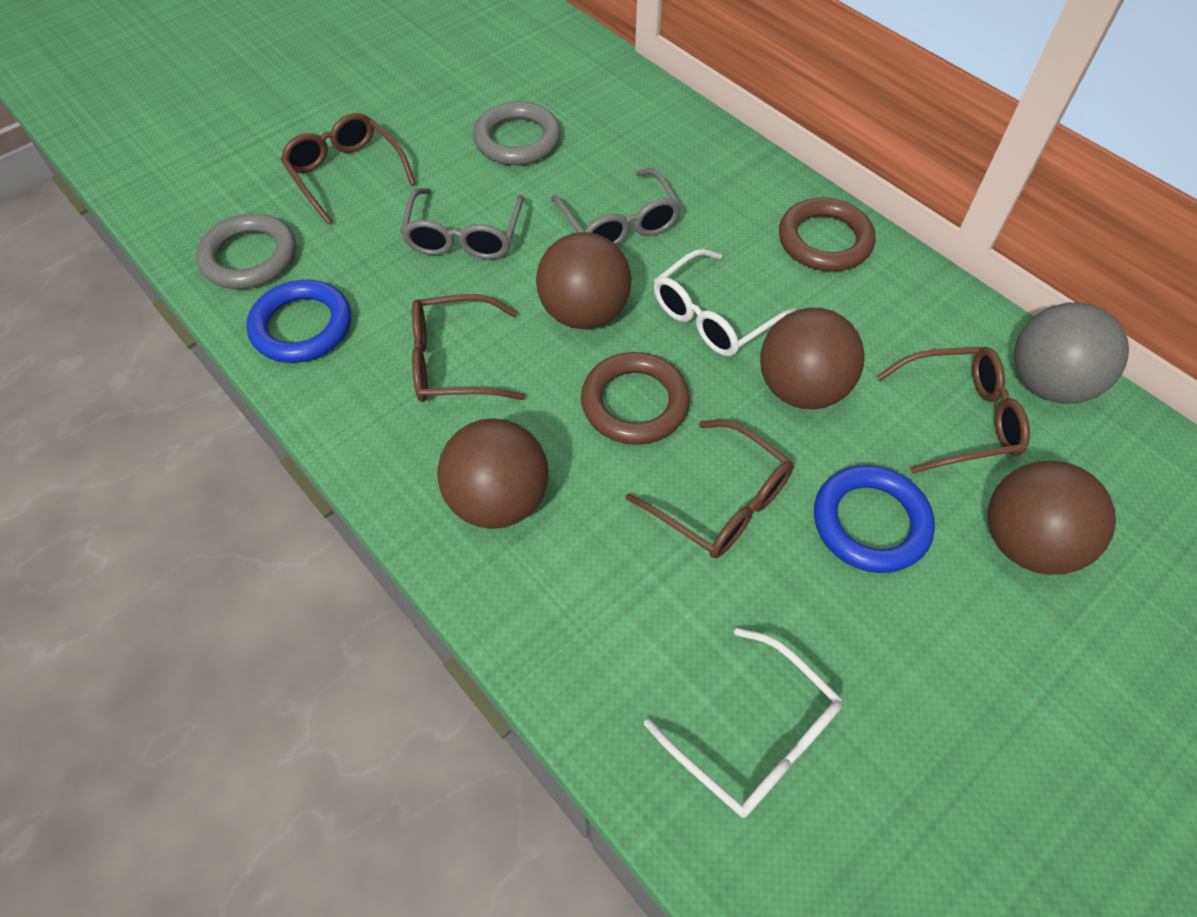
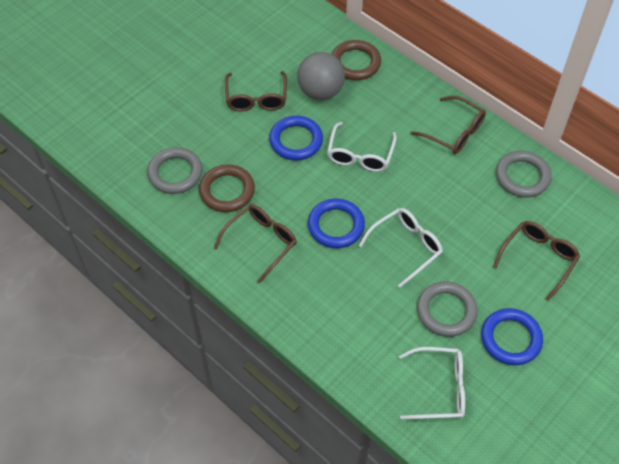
blue ring: 2 -> 3
brown ball: 4 -> 0
grey glasses: 2 -> 0
grey ring: 2 -> 3
white glasses: 2 -> 3

